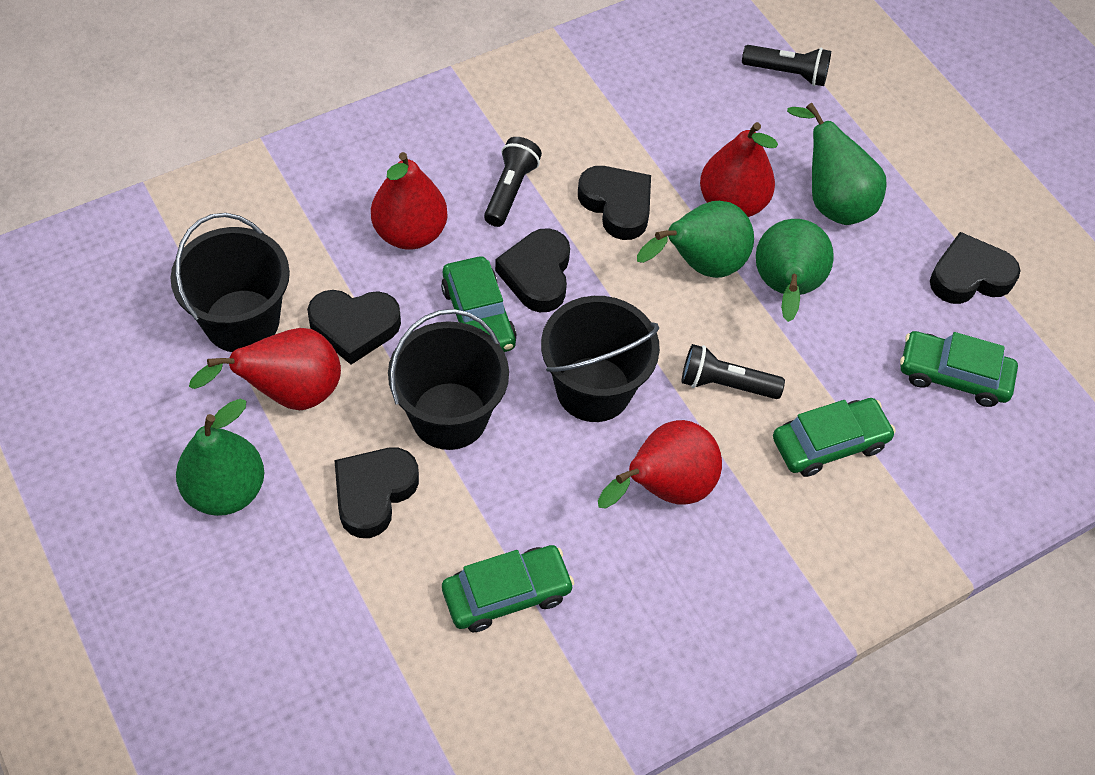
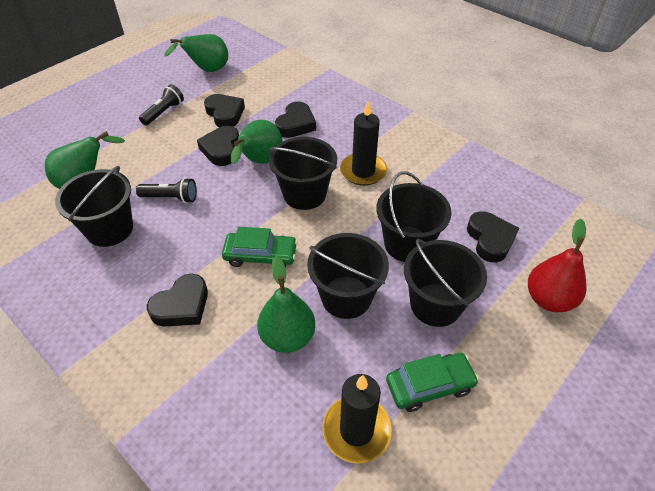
black bucket: 3 -> 5
black candle: 0 -> 2
black flashlight: 3 -> 2
green car: 4 -> 2
red pear: 4 -> 1

